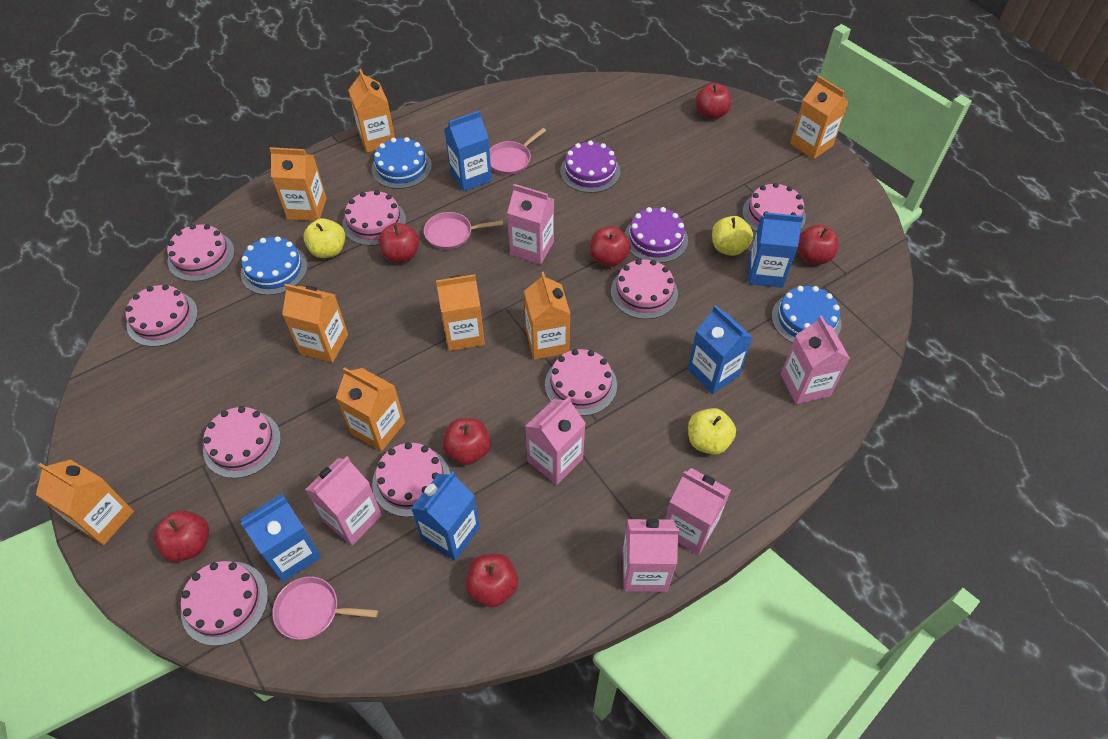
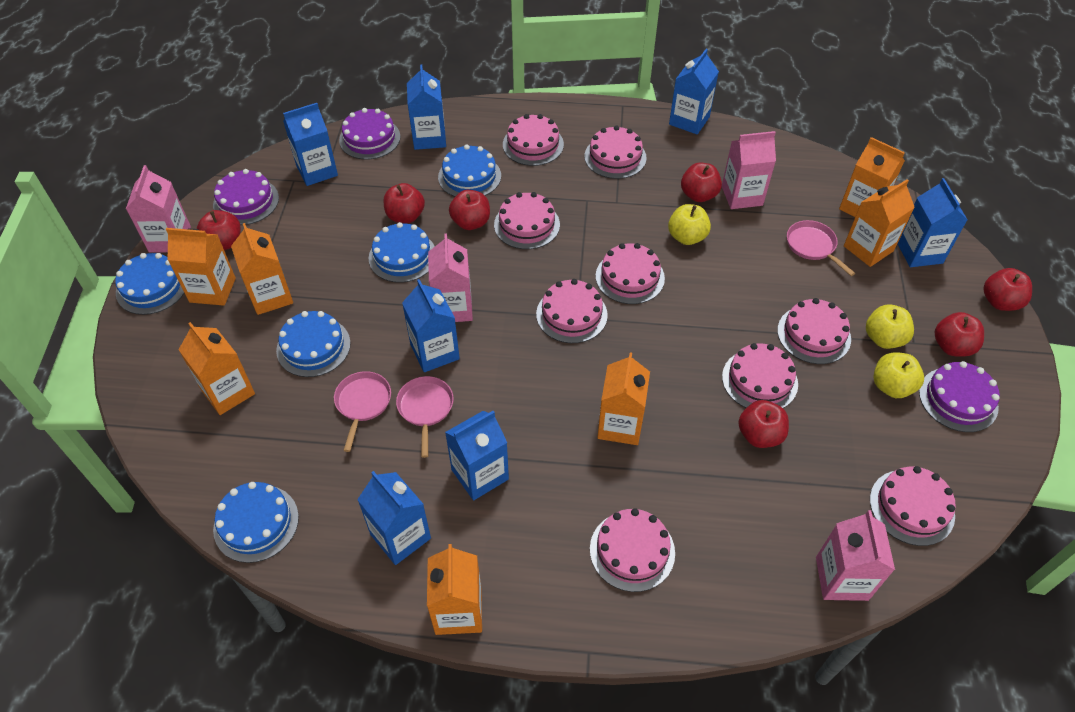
blue cake: 3 -> 5
blue carton: 5 -> 7
orange carton: 8 -> 7
pink carton: 6 -> 4
purple cake: 2 -> 3

